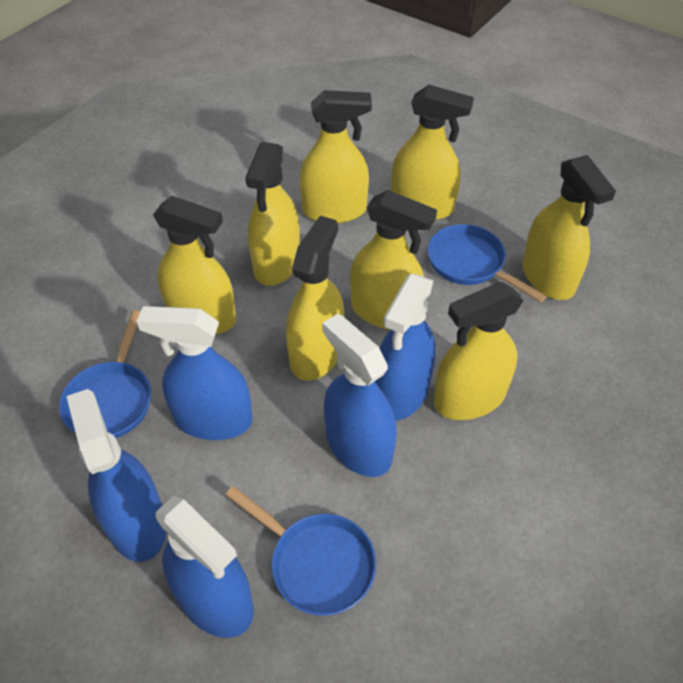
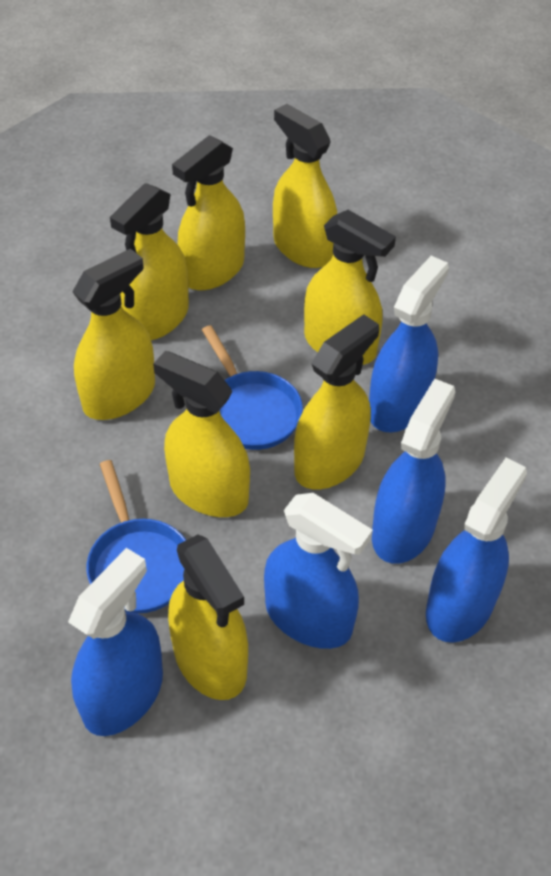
blue pan: 3 -> 2

